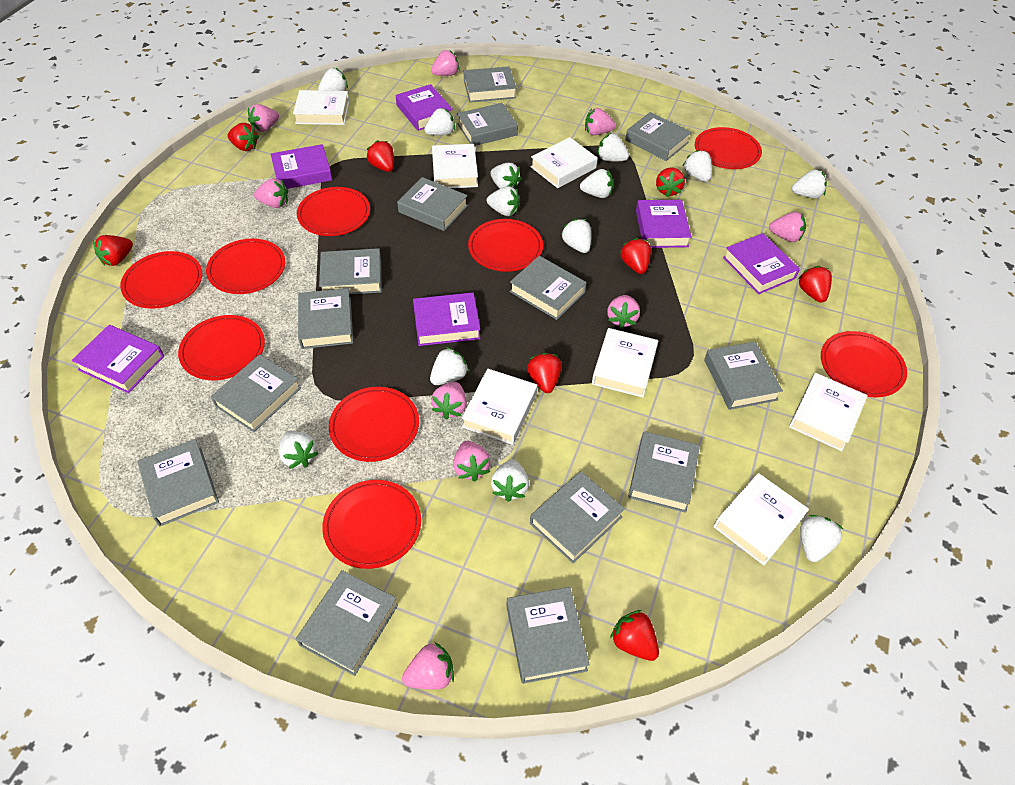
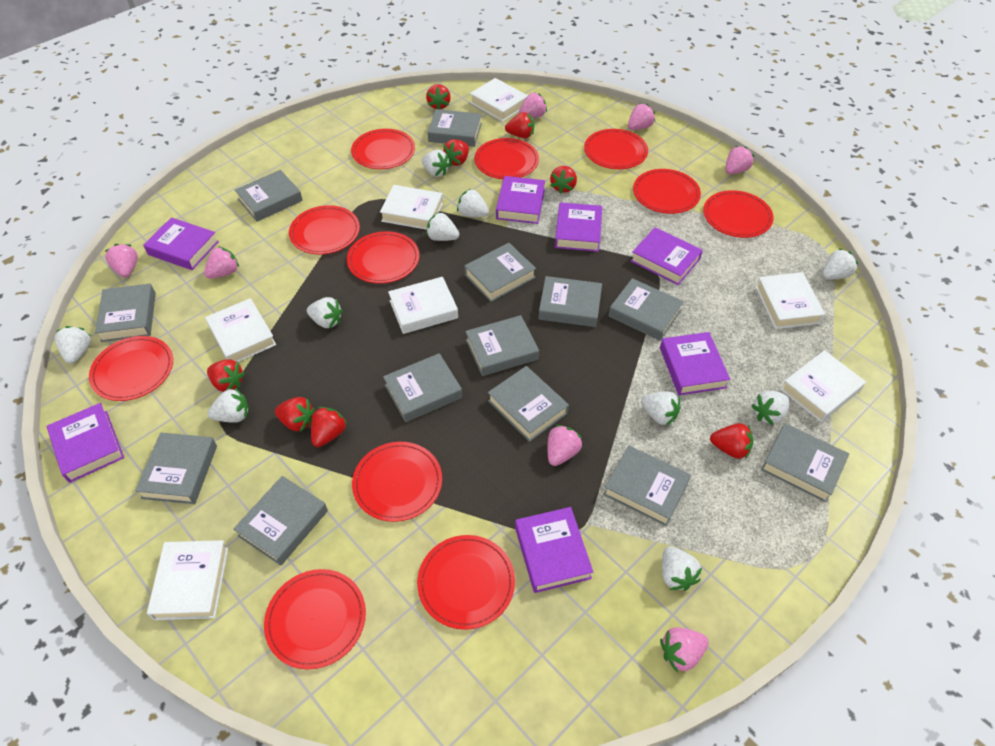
grey book: 14 -> 13
pink strawberry: 9 -> 7
purple book: 6 -> 7
red plate: 9 -> 11
white strawberry: 13 -> 10

